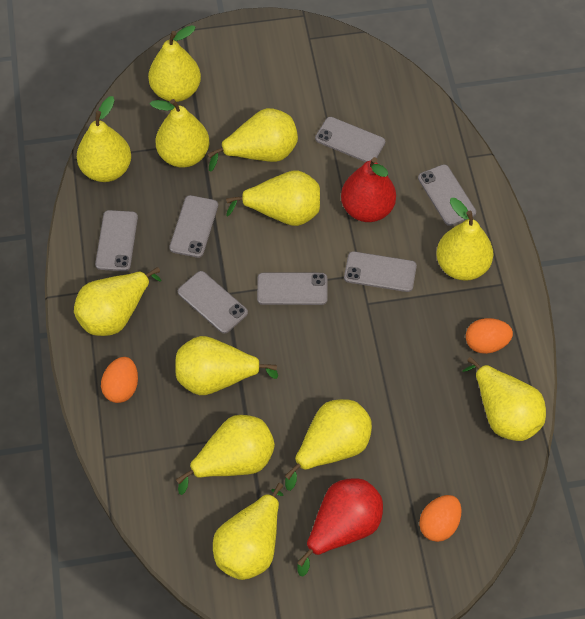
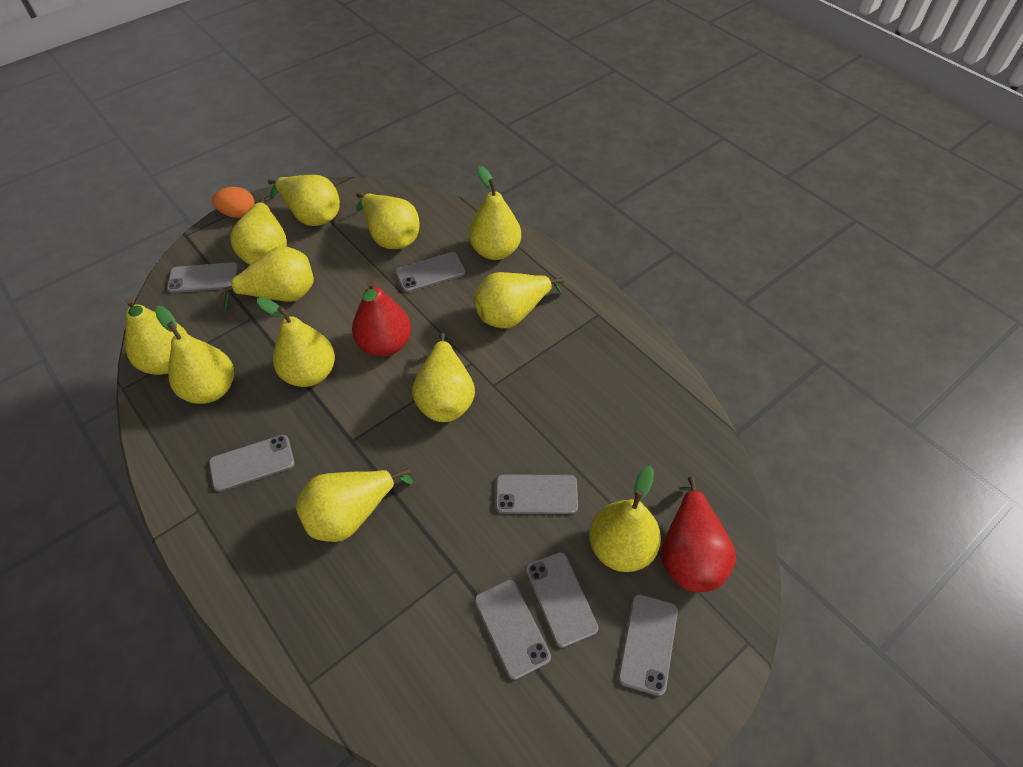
orange egg: 3 -> 1

